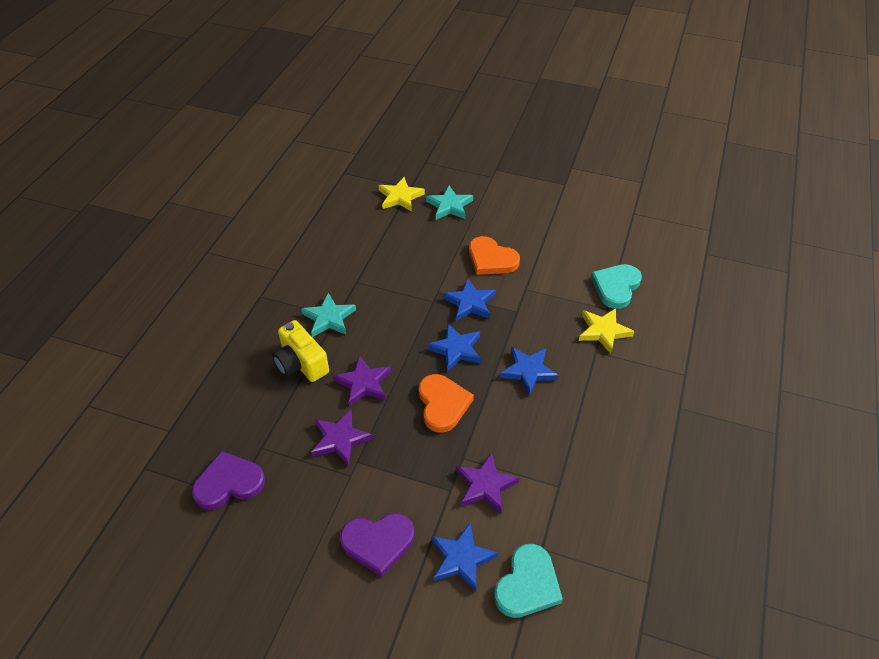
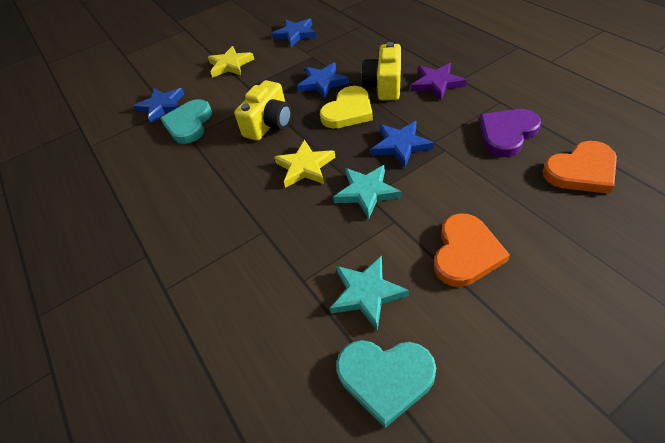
purple heart: 2 -> 1
purple star: 3 -> 1
yellow camera: 1 -> 2
yellow heart: 0 -> 1

